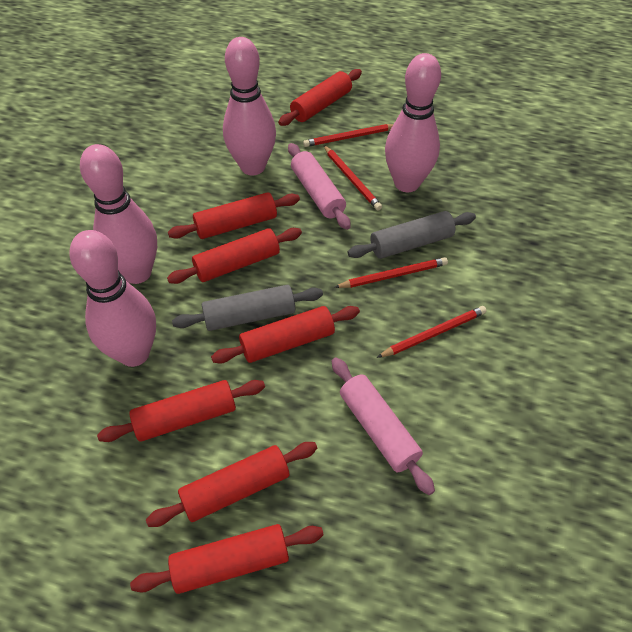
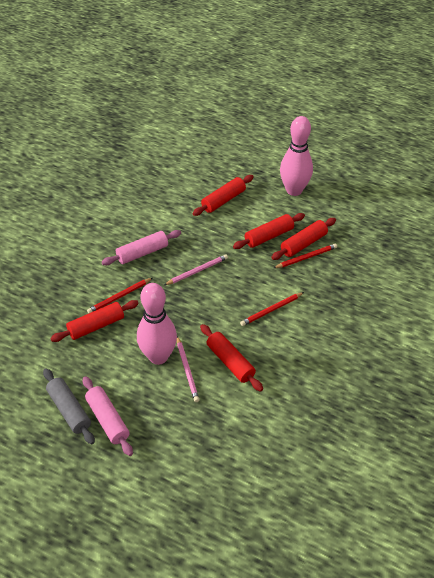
grey rolling pin: 2 -> 1
pink bowling pin: 4 -> 2
pink pencil: 0 -> 2
red pencil: 4 -> 3
red rolling pin: 7 -> 5

